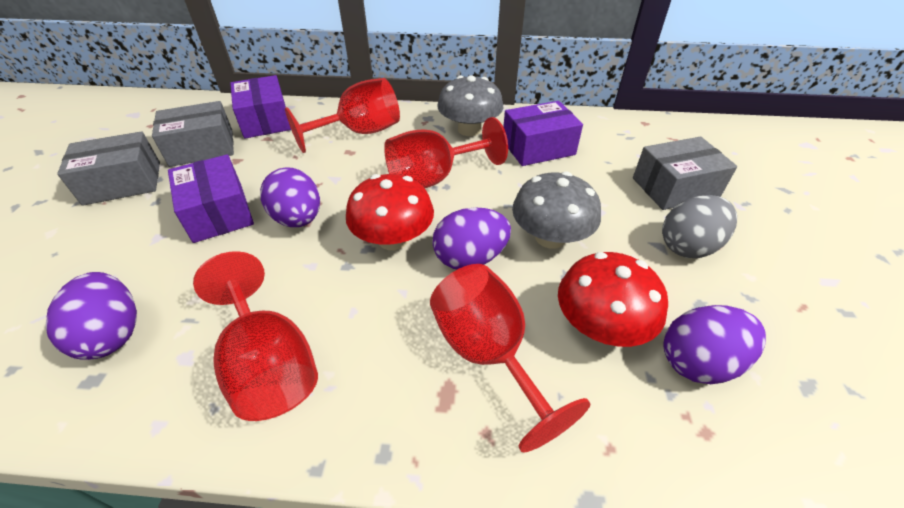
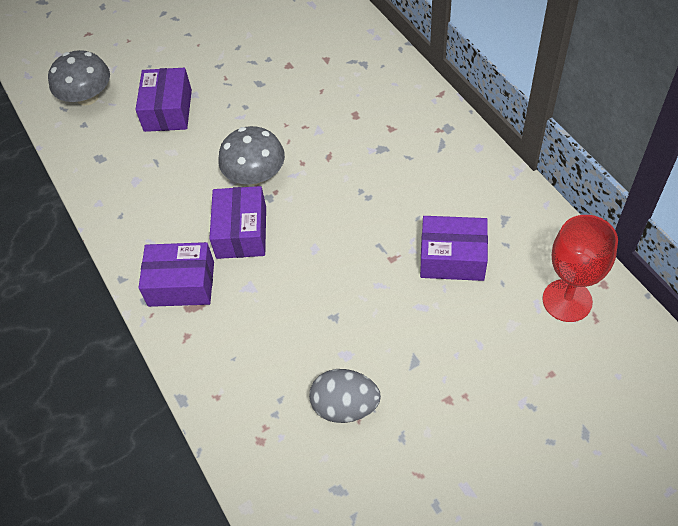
grey box: 3 -> 0
purple box: 3 -> 4
purple egg: 4 -> 0
red goblet: 4 -> 1
red mushroom: 2 -> 0

